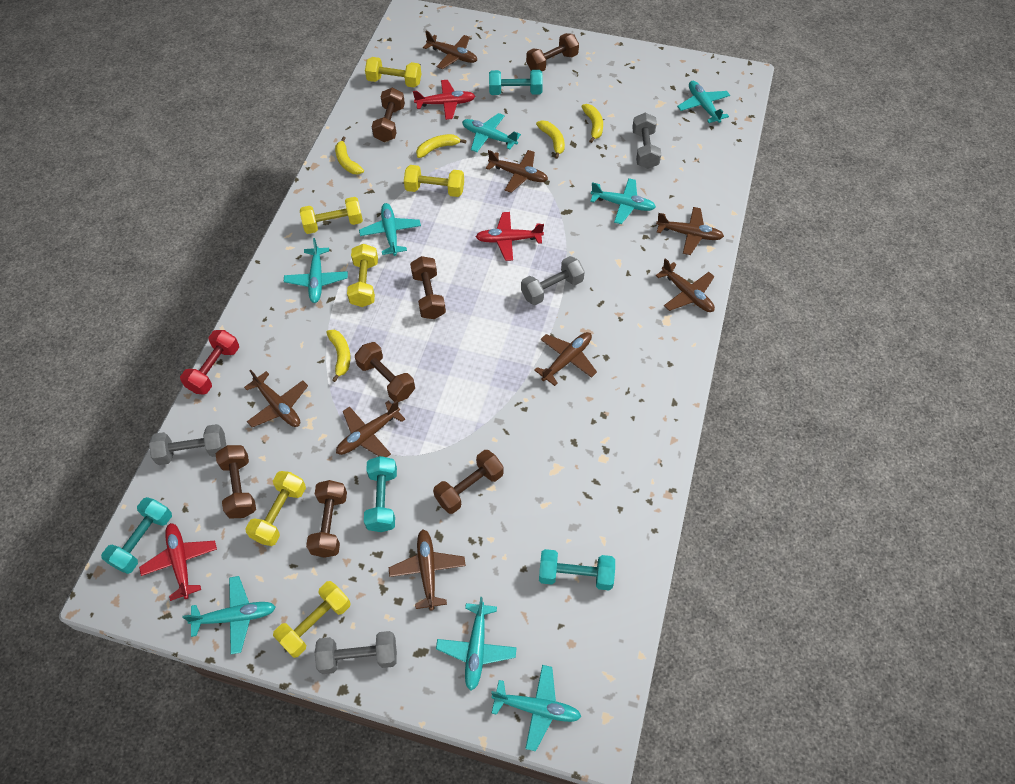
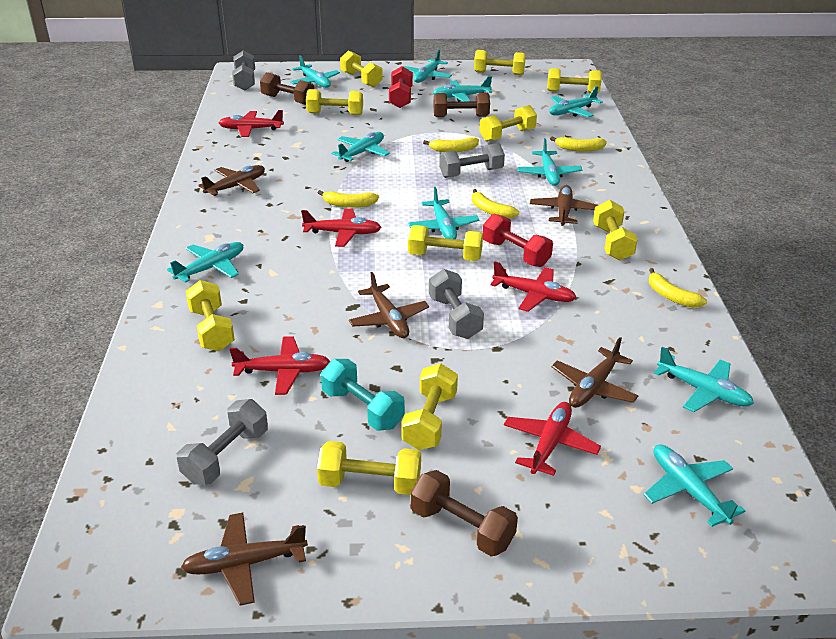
brown dumbbell: 7 -> 3
brown plane: 8 -> 5
red dumbbell: 1 -> 2
red plane: 3 -> 5
turquoise dumbbell: 4 -> 1
turquoise plane: 8 -> 10
yellow dumbbell: 6 -> 10

